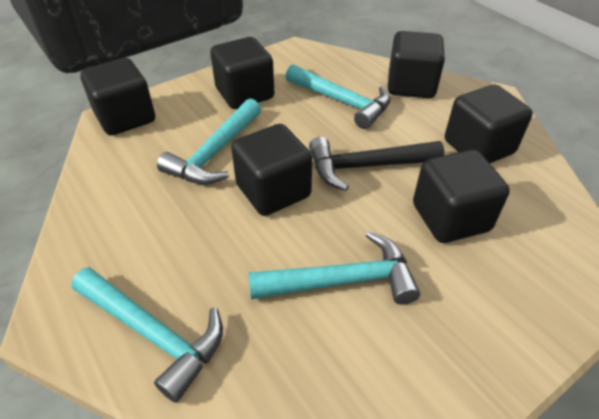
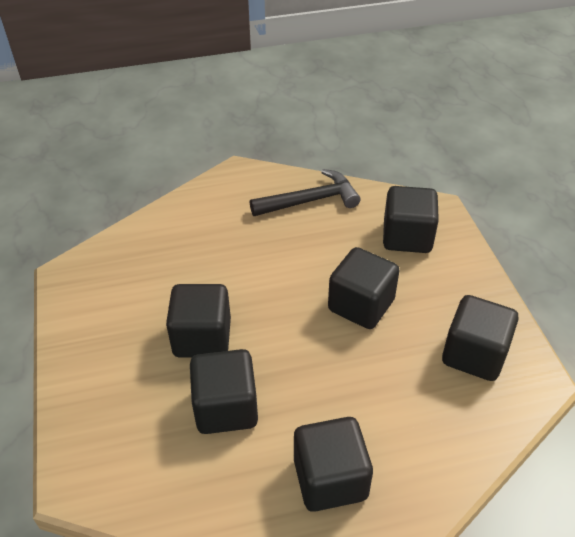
turquoise hammer: 4 -> 0

